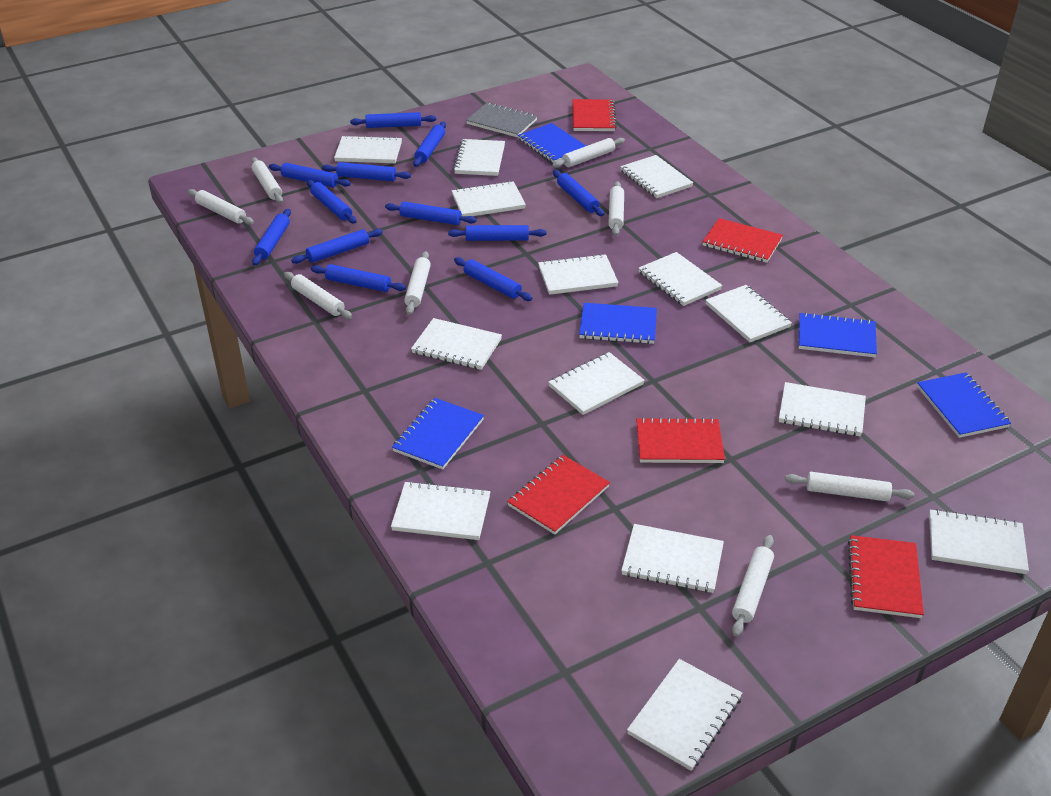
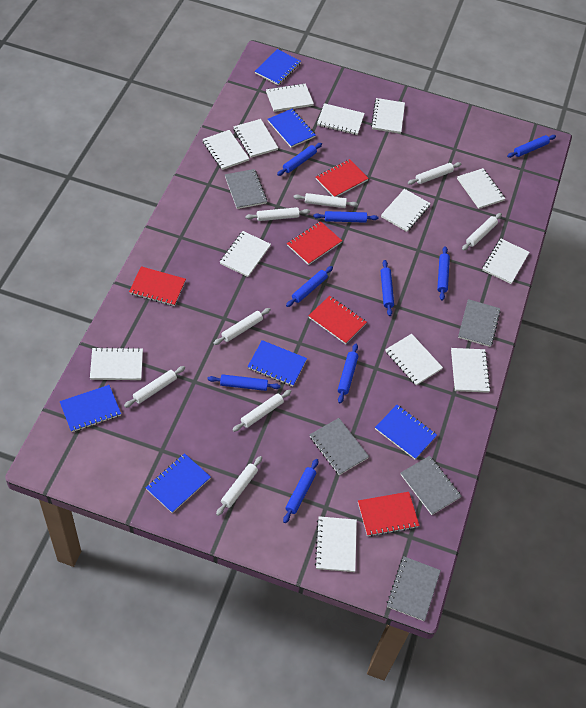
blue notebook: 5 -> 6
blue rolling pin: 12 -> 9
grey notebook: 1 -> 5
white notebook: 14 -> 13

